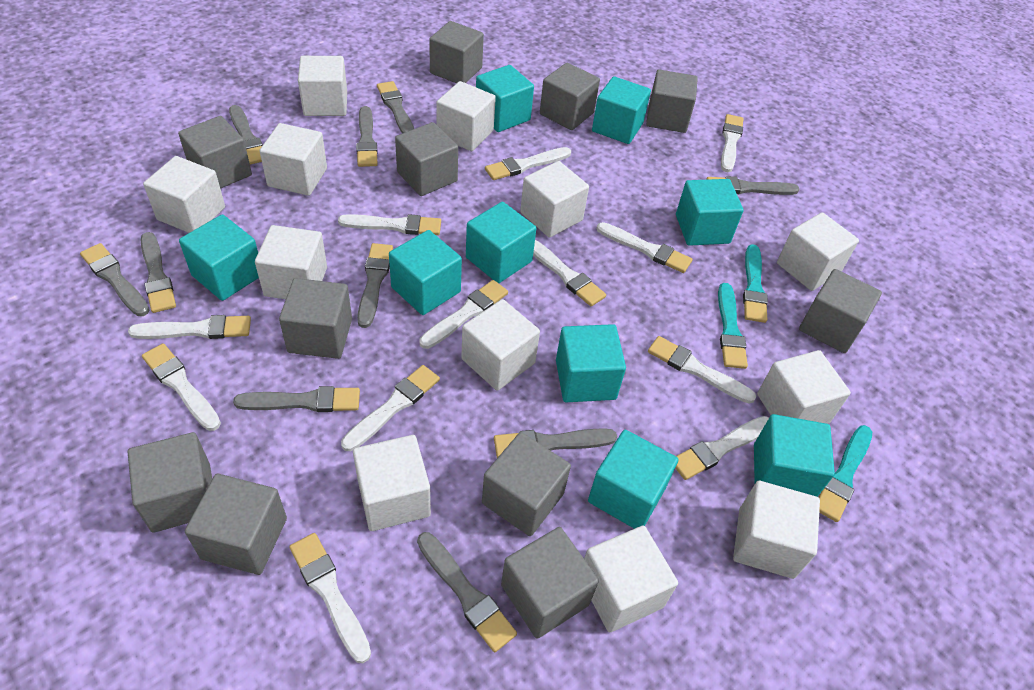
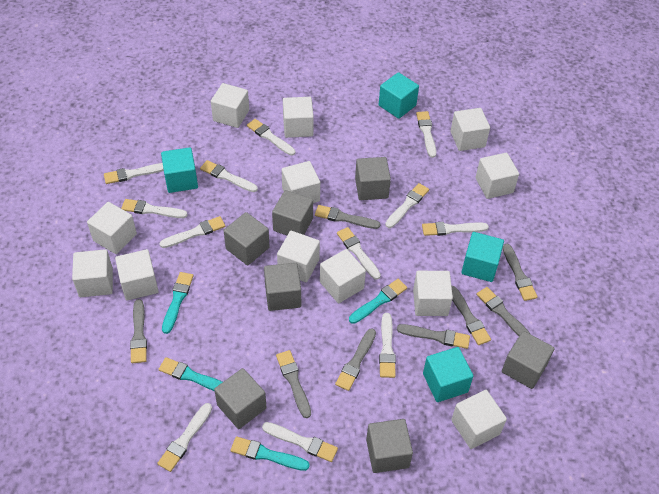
grey brush: 10 -> 8
grey cube: 11 -> 7
turquoise brush: 3 -> 4
turquoise cube: 9 -> 4

